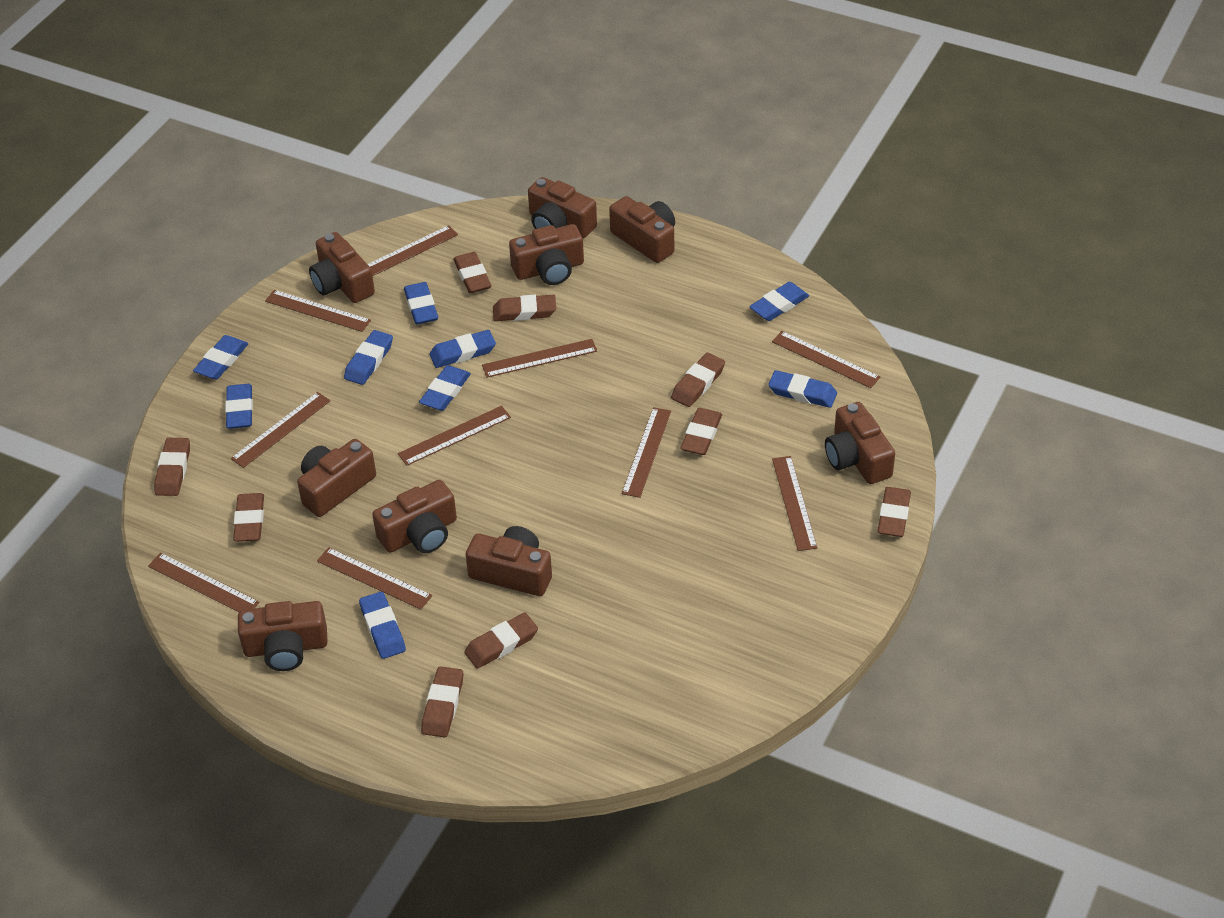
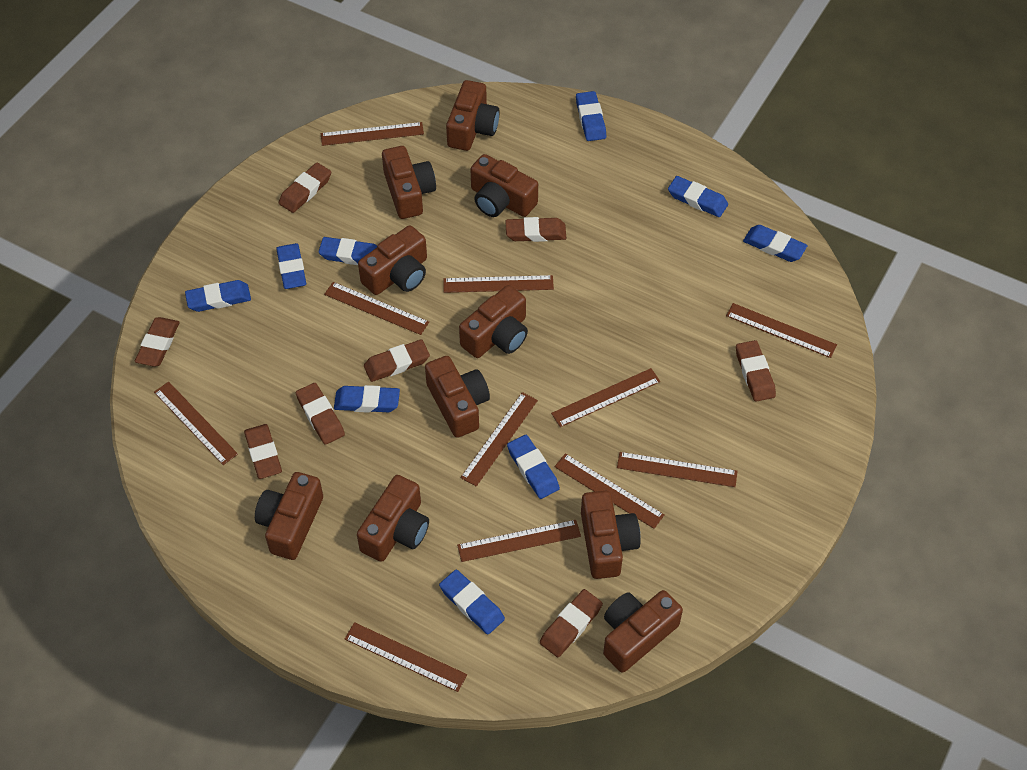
brown camera: 9 -> 10
brown eraser: 9 -> 8
brown ruler: 10 -> 11

